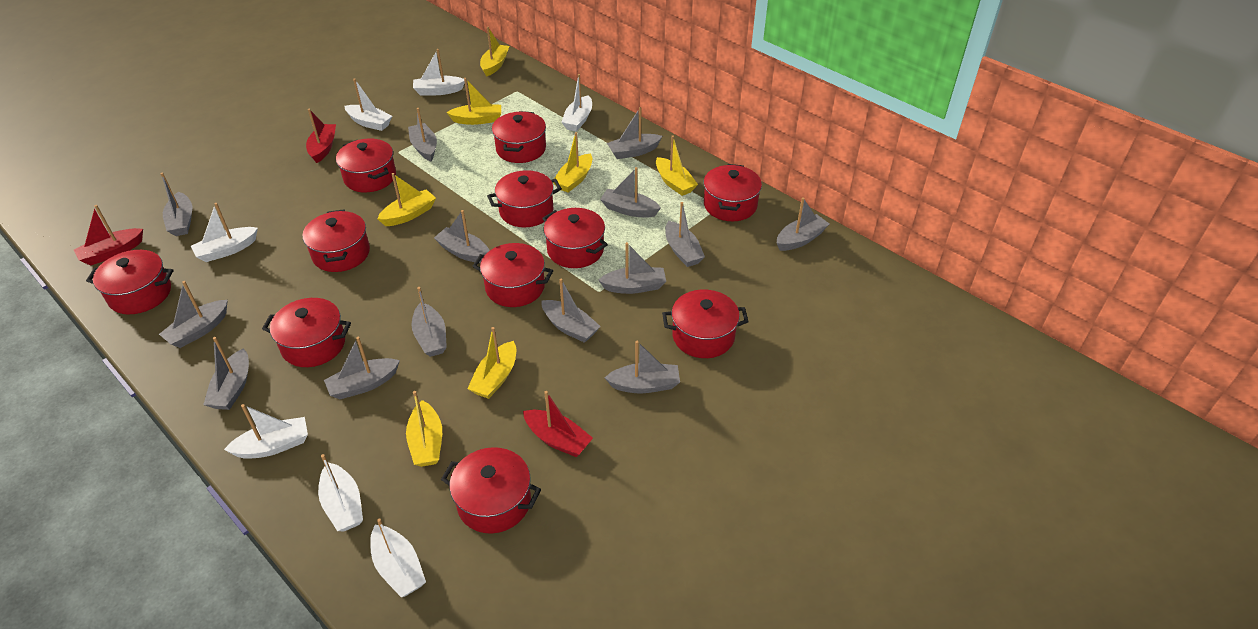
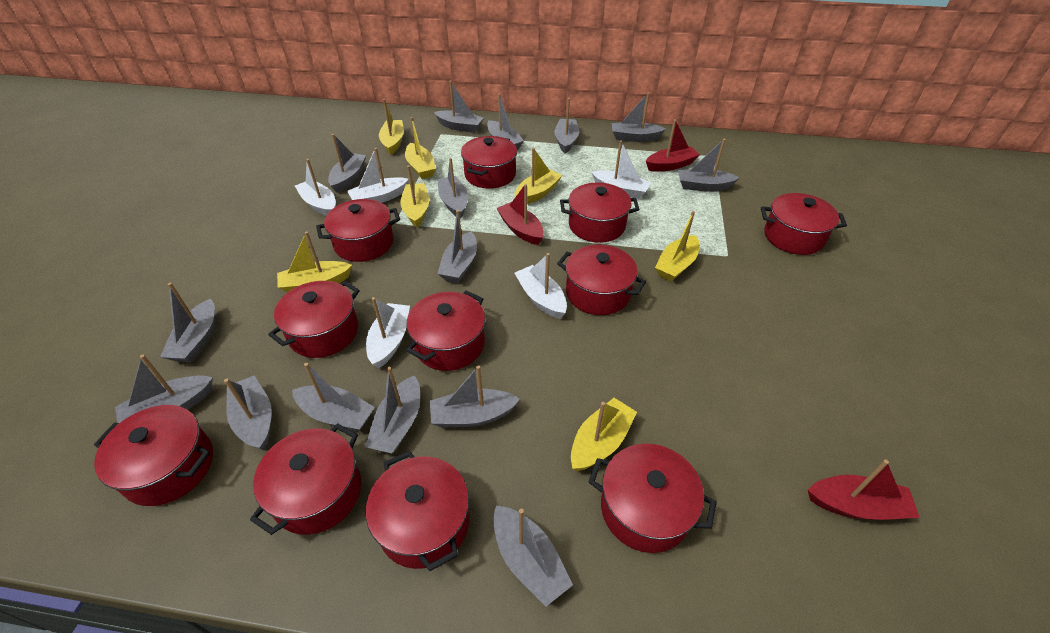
grey boat: 14 -> 15
white boat: 7 -> 5

